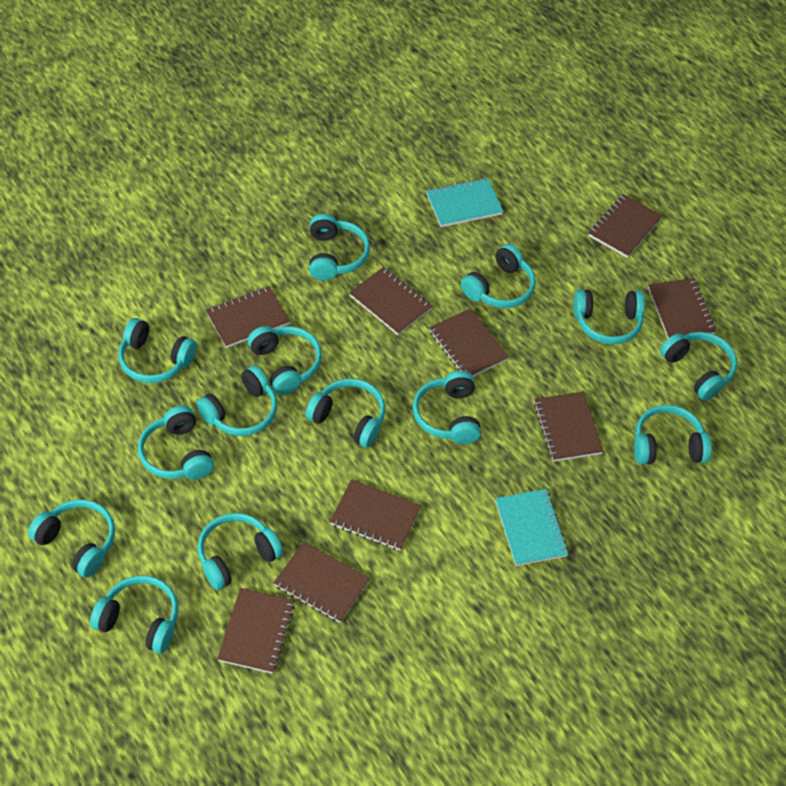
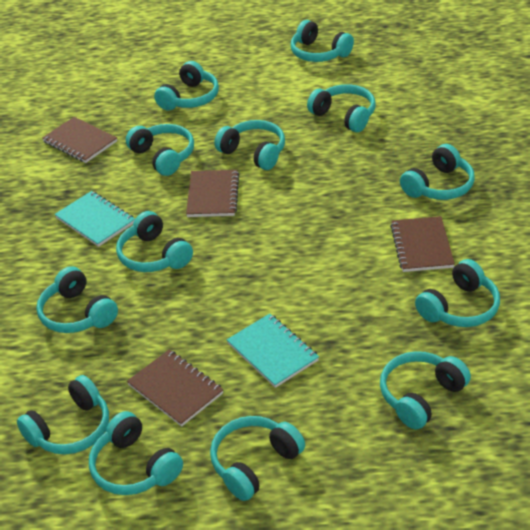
brown notebook: 9 -> 4
turquoise headphones: 14 -> 13

